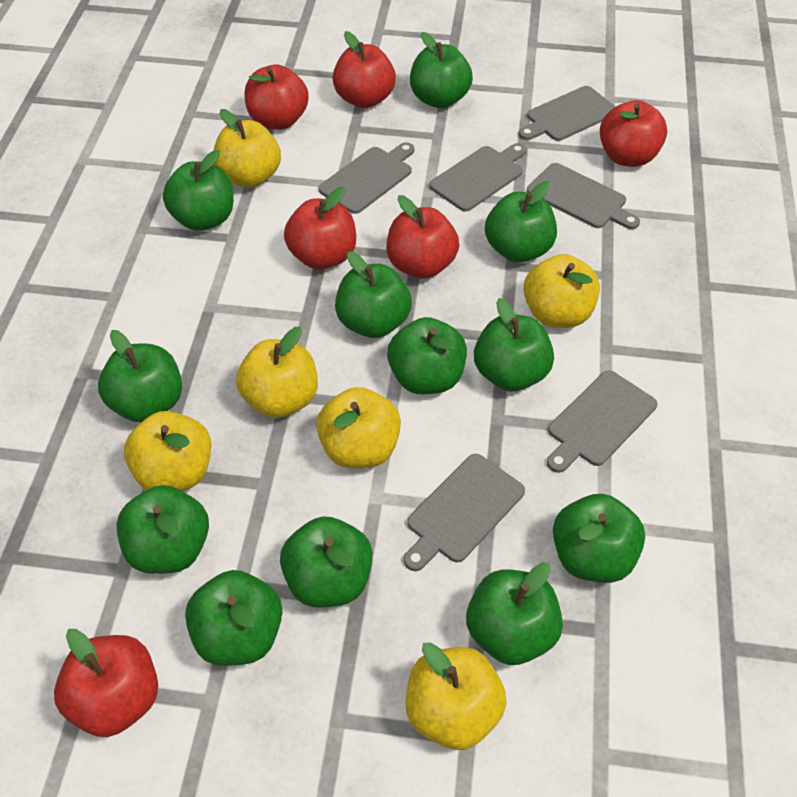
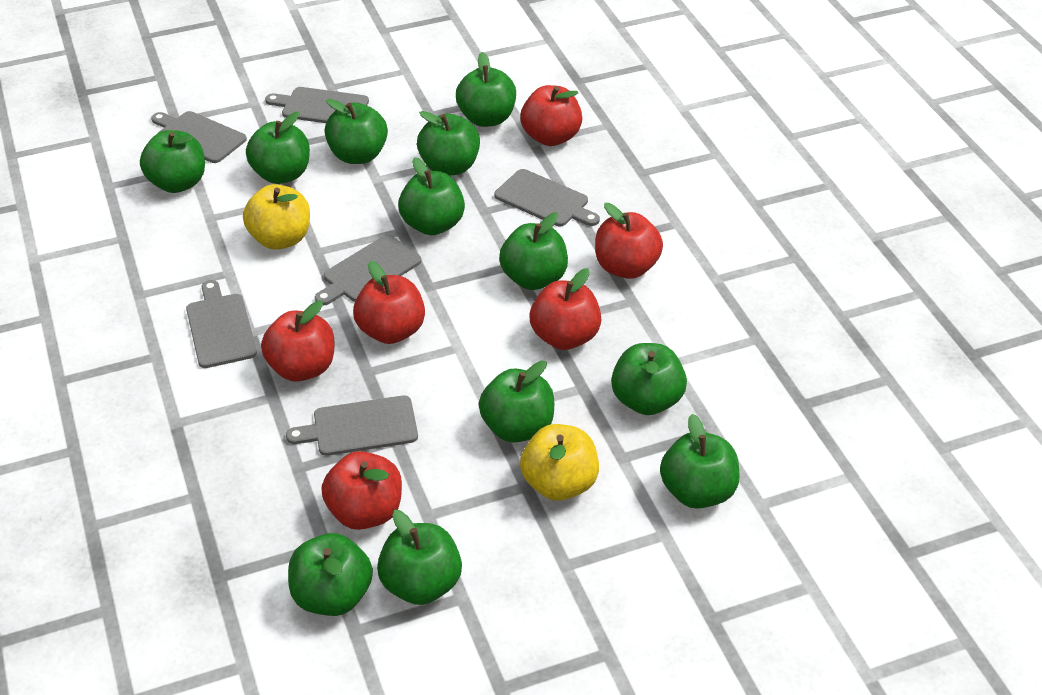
yellow apple: 6 -> 2

